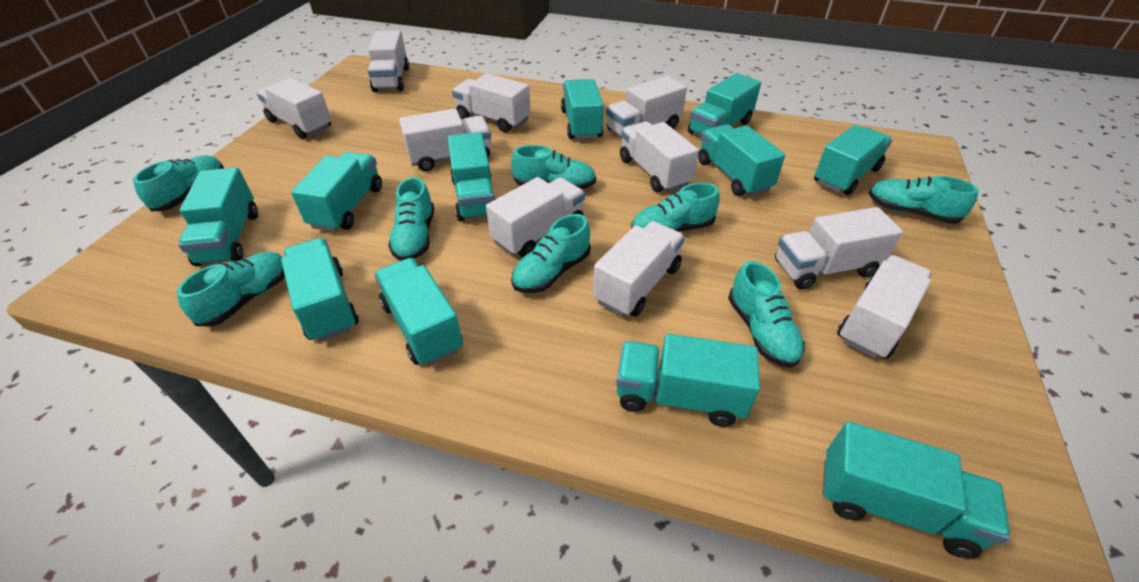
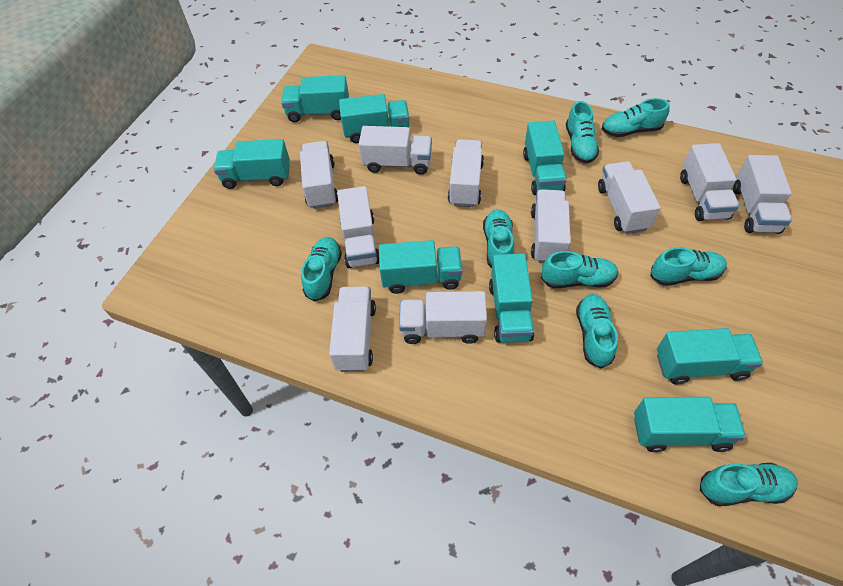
turquoise truck: 11 -> 8

